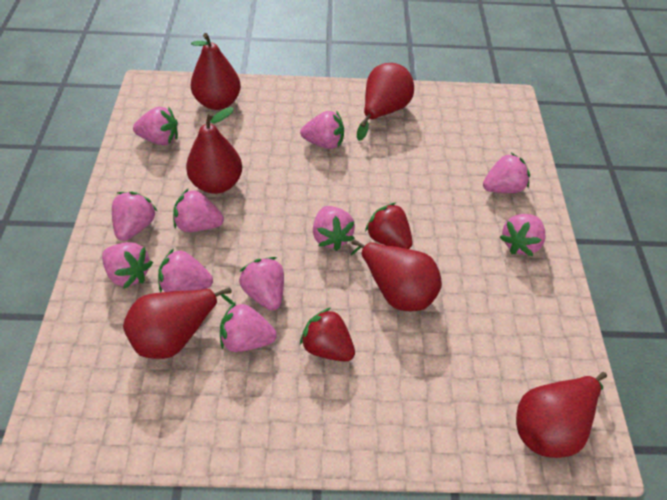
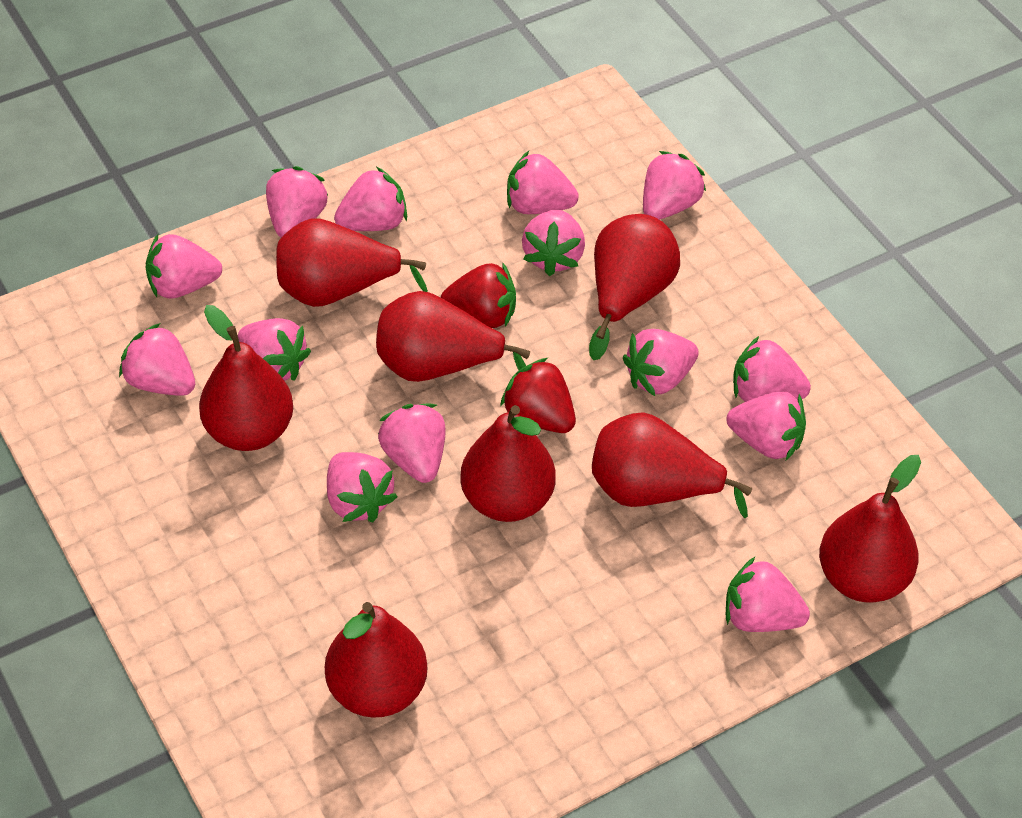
pink strawberry: 11 -> 14
red pear: 6 -> 8

